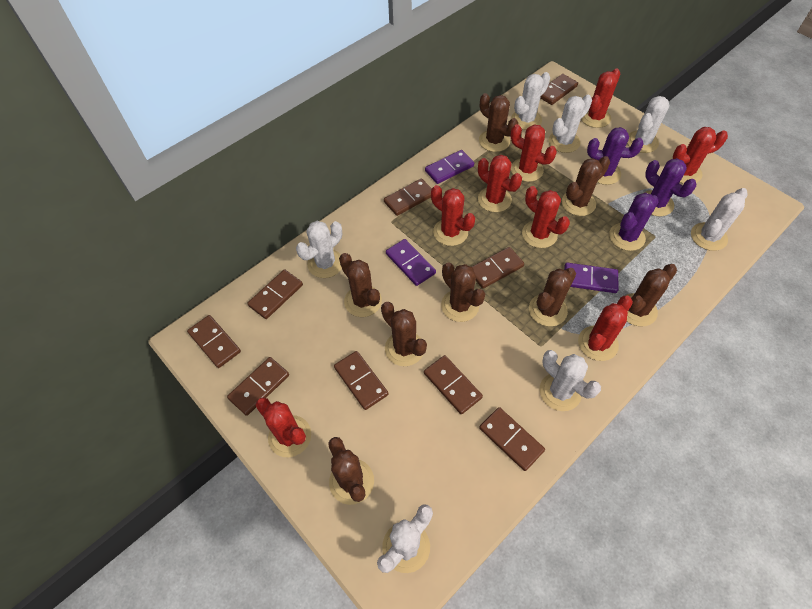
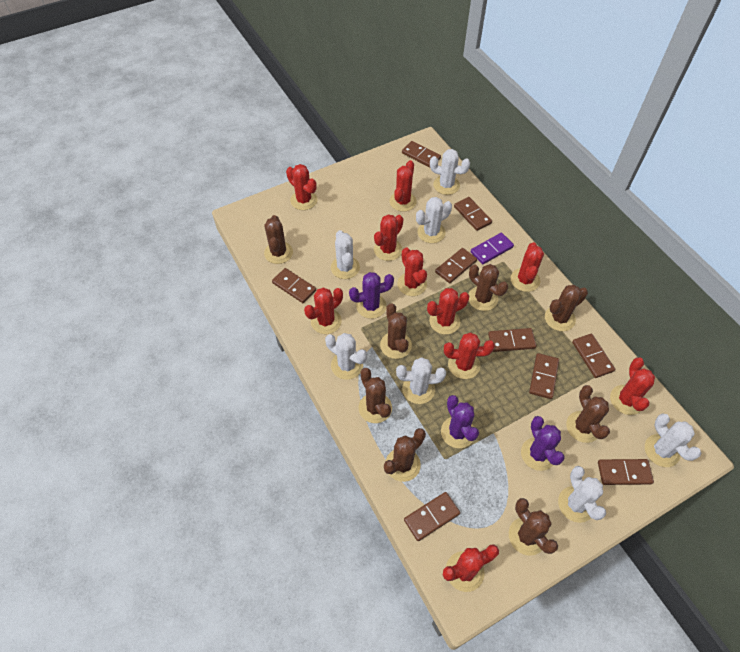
purple domino: 3 -> 1
red cactus: 8 -> 10

